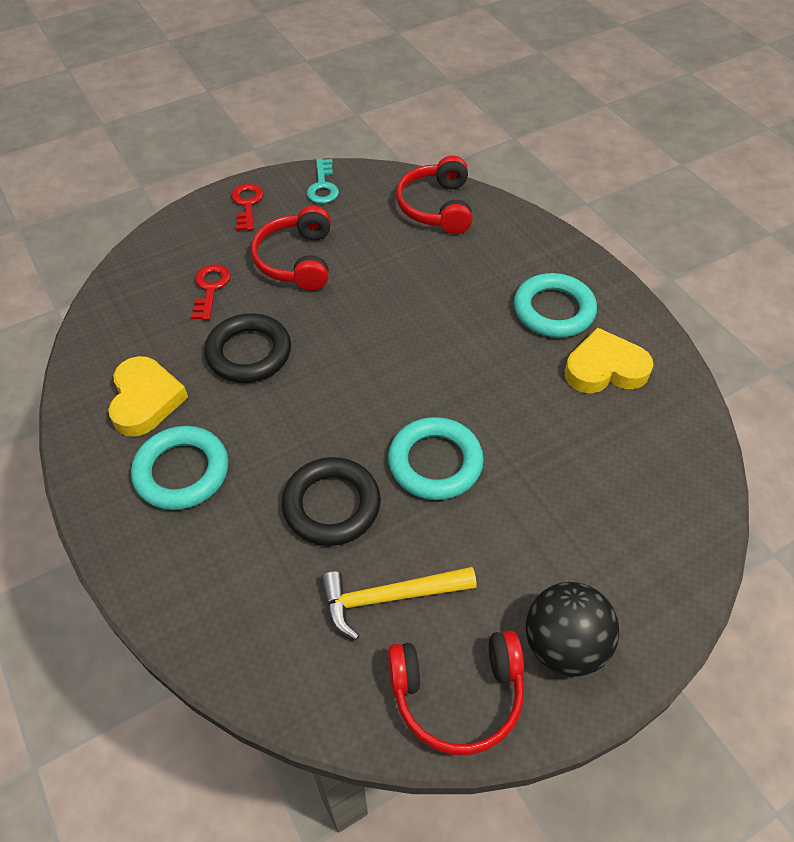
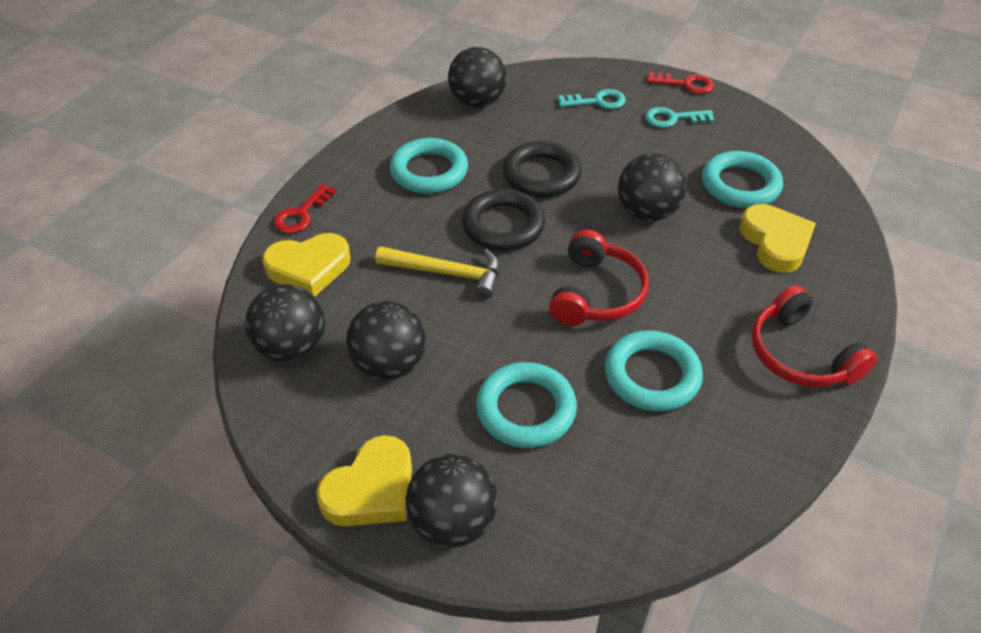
black ball: 1 -> 5
red headphones: 3 -> 2
turquoise key: 1 -> 2
turquoise ring: 3 -> 4
yellow heart: 2 -> 3

